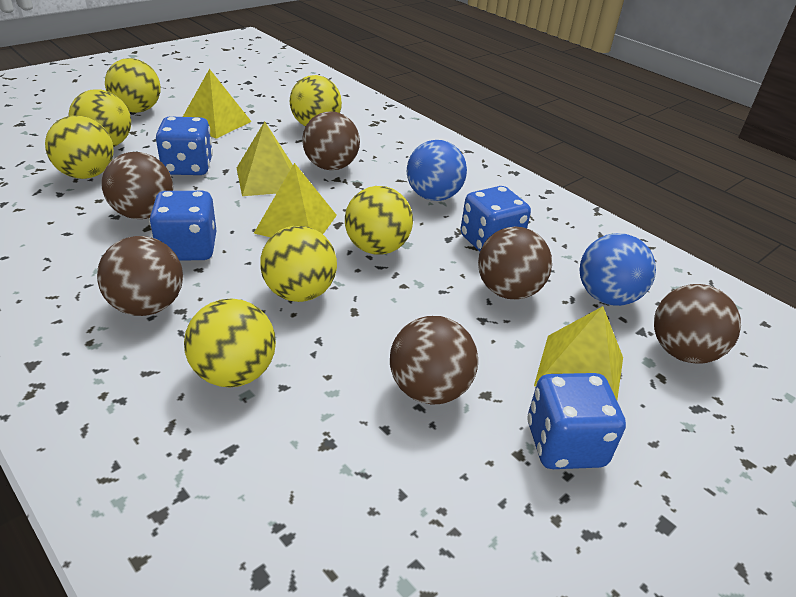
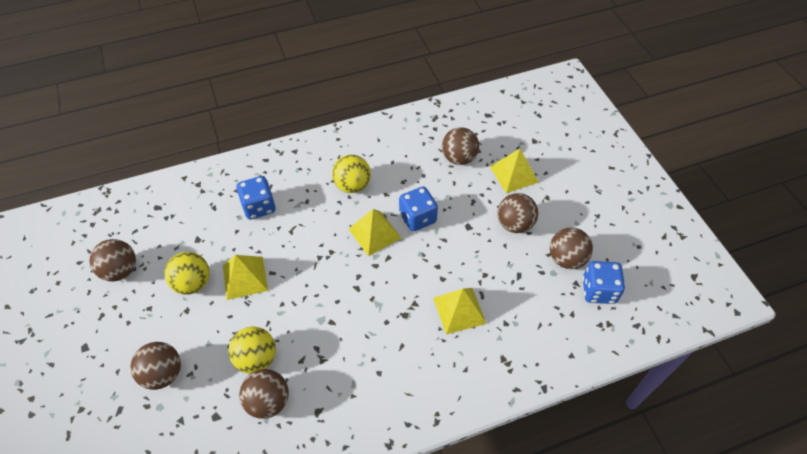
blue ball: 2 -> 0
blue dice: 4 -> 3
yellow ball: 7 -> 3

